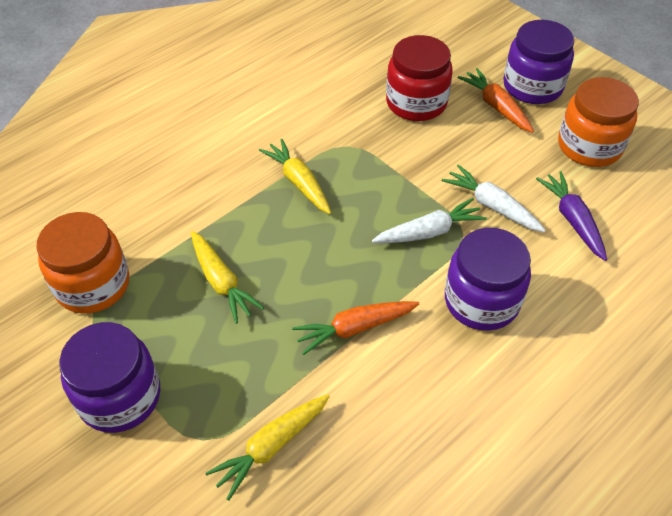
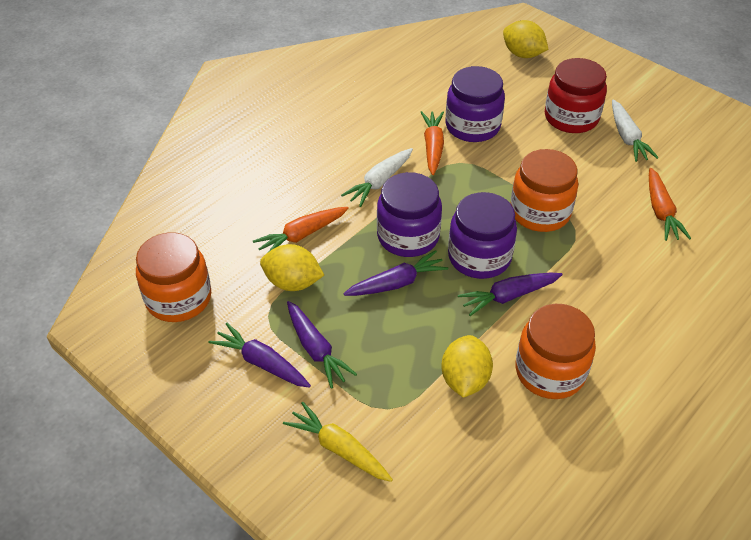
orange carrot: 2 -> 3
orange jar: 2 -> 3
purple carrot: 1 -> 4
yellow carrot: 3 -> 1
yellow lemon: 0 -> 3

